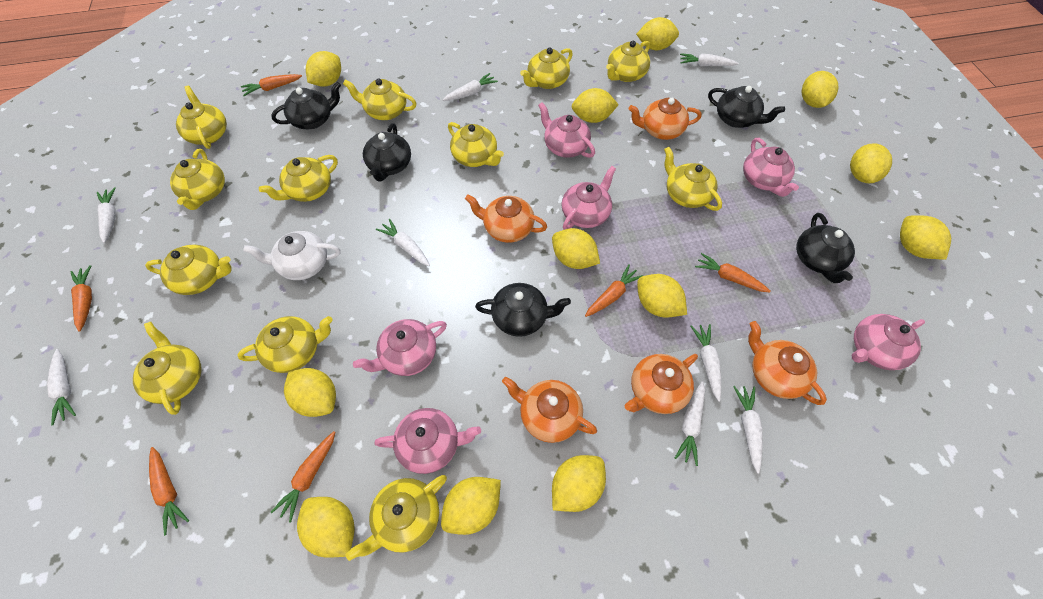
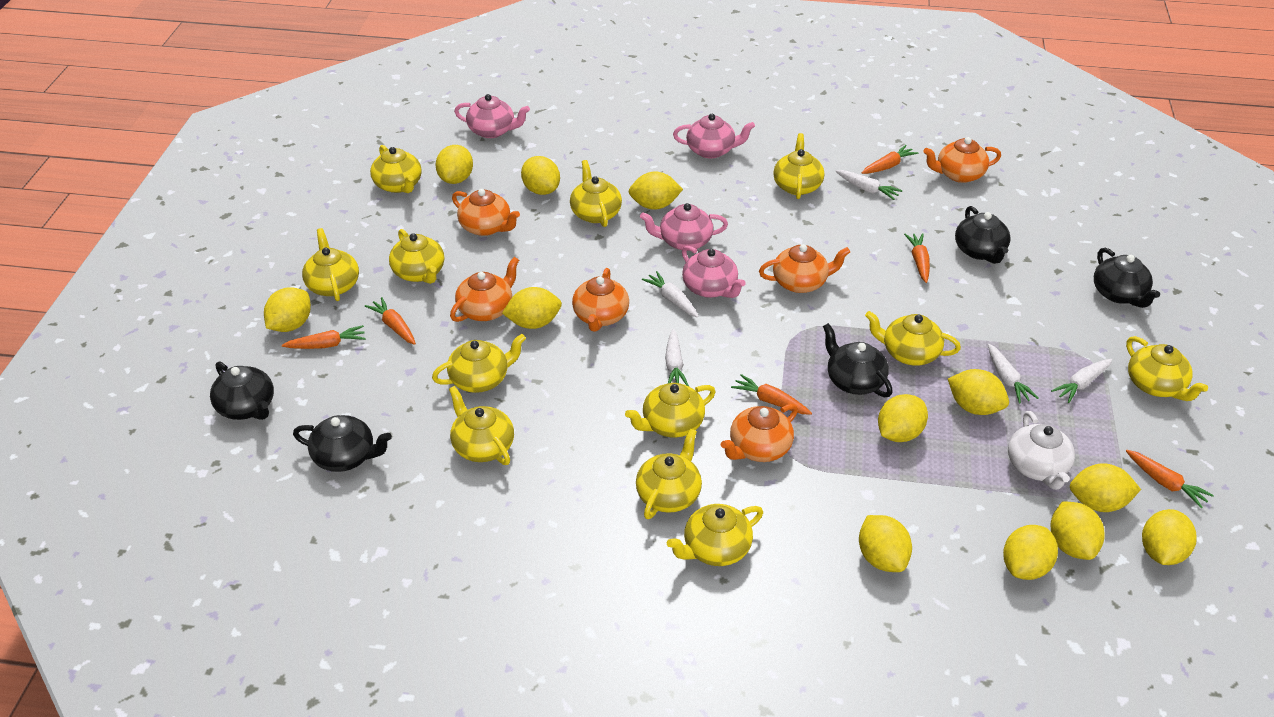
orange teapot: 5 -> 6
pink teapot: 6 -> 4
white carrot: 8 -> 5

